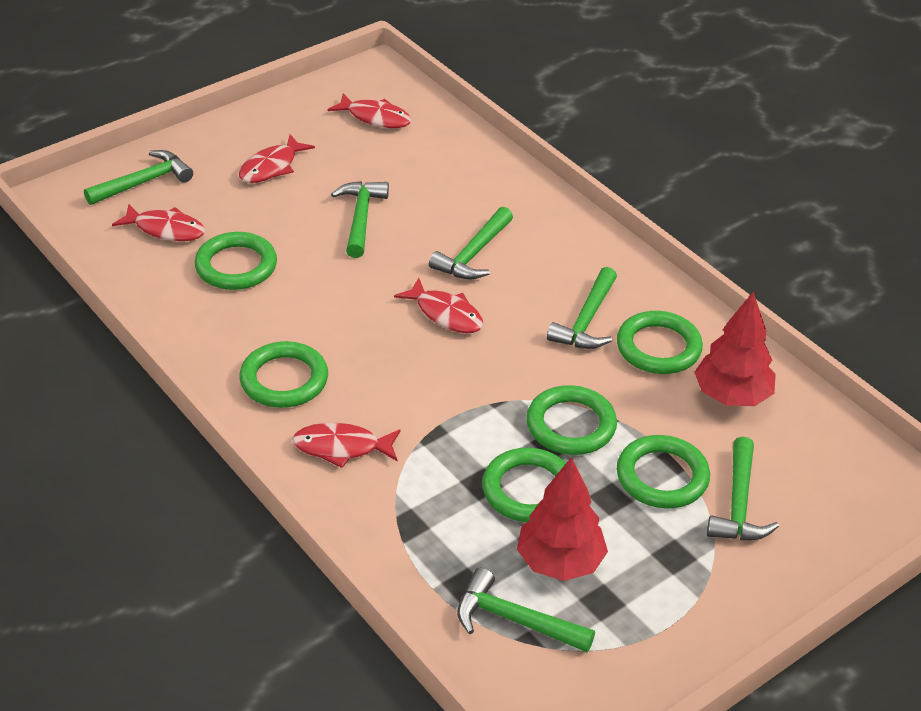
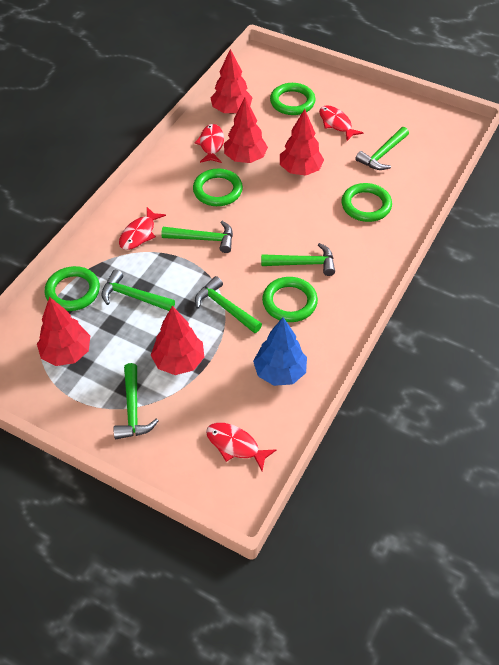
blue tree: 0 -> 1
green ring: 6 -> 5
red fish: 5 -> 4
red tree: 2 -> 5

